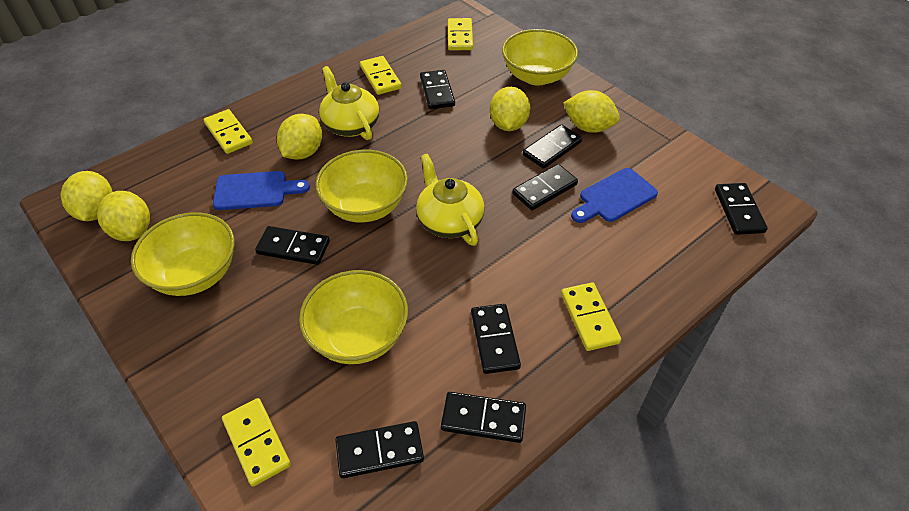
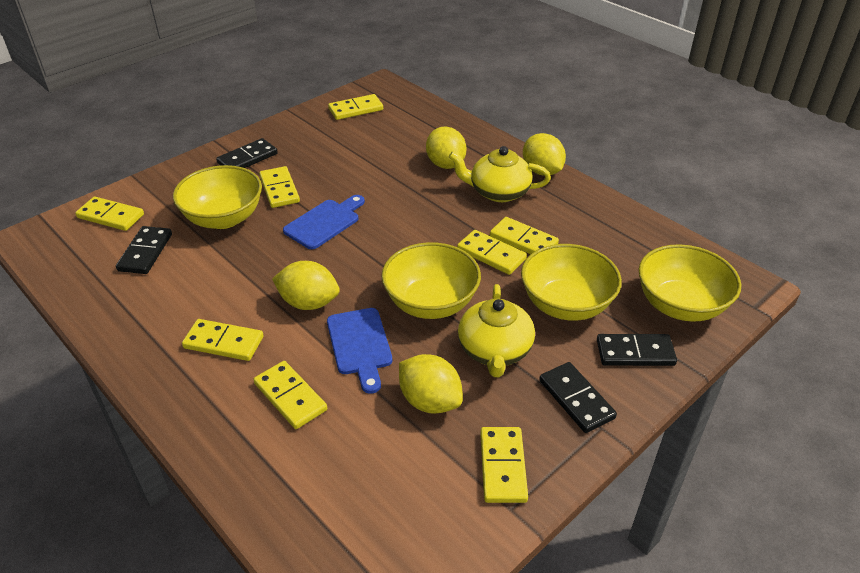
black domino: 8 -> 4
yellow domino: 5 -> 8
yellow lemon: 5 -> 4

